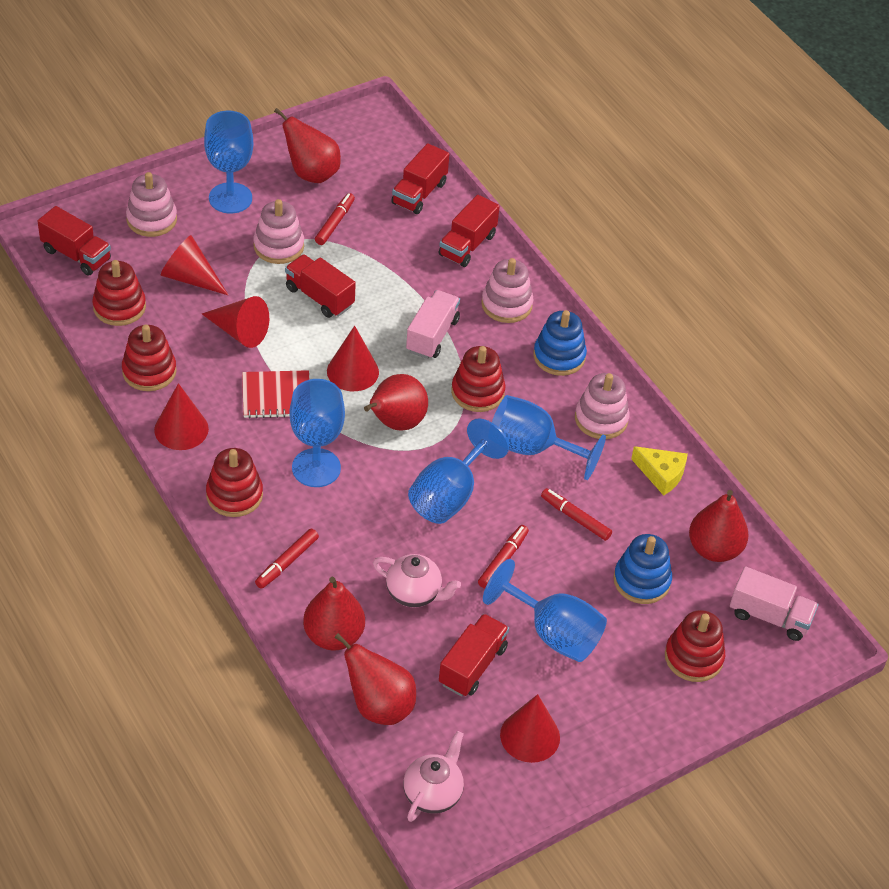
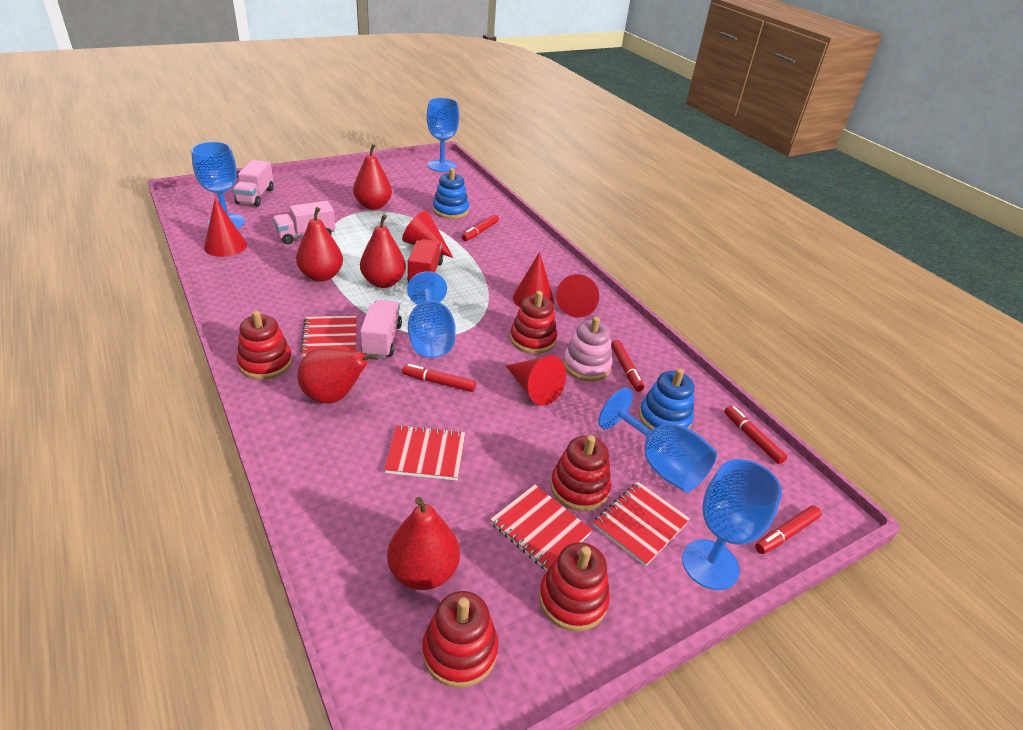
pink stacking toy: 4 -> 1
pink teapot: 2 -> 0
pink truck: 2 -> 3
red marker: 4 -> 5
red notebook: 1 -> 4
red truck: 5 -> 1
yellow cheese: 1 -> 0

